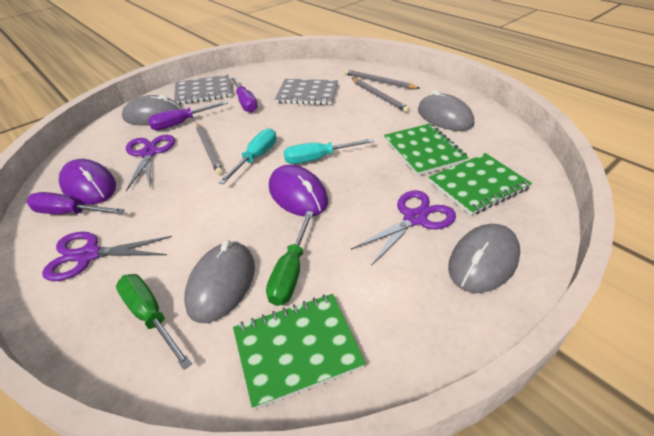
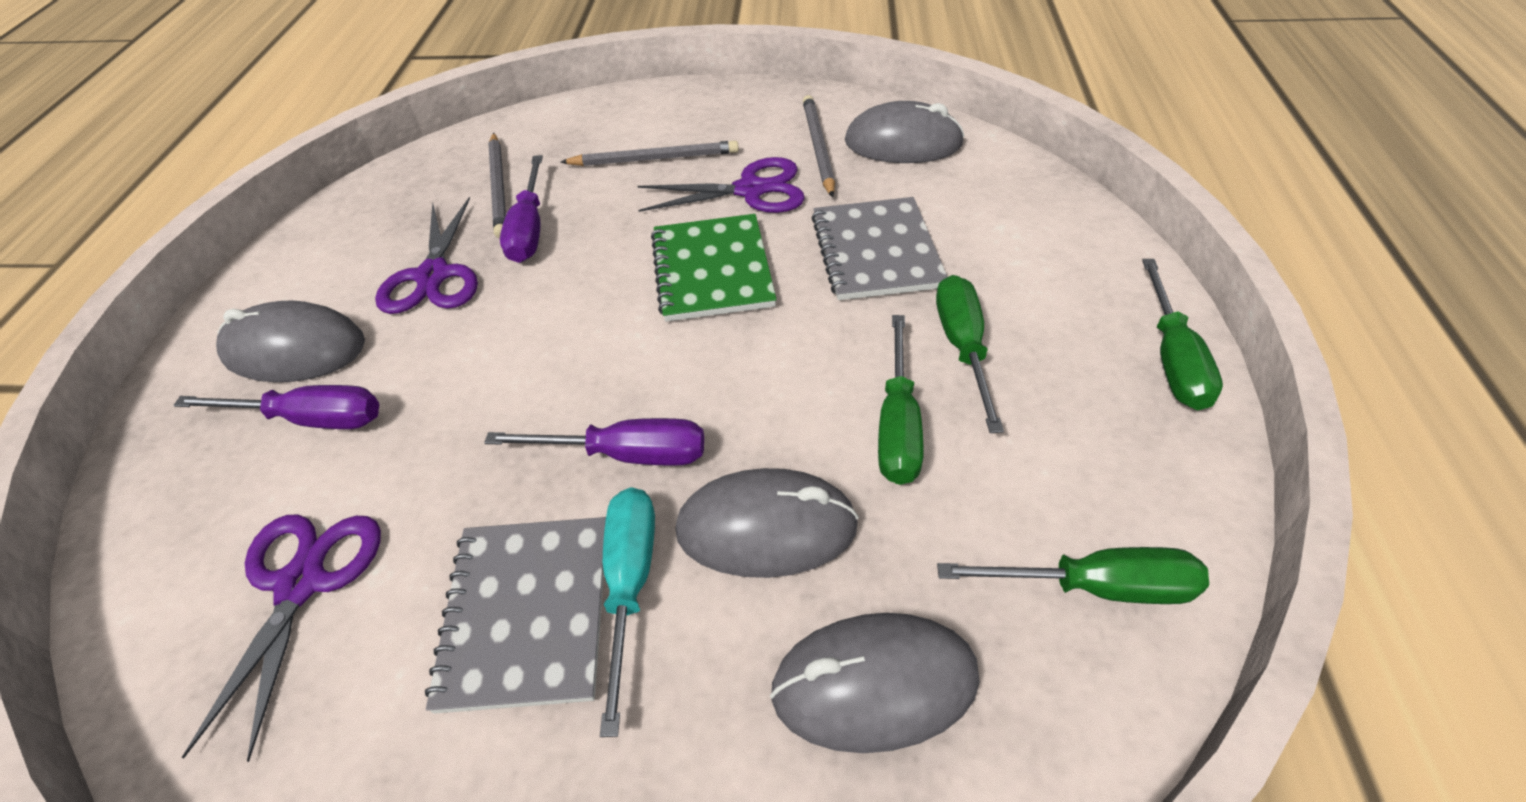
green notebook: 3 -> 1
green screwdriver: 2 -> 4
purple mouse: 2 -> 0
turquoise screwdriver: 2 -> 1

